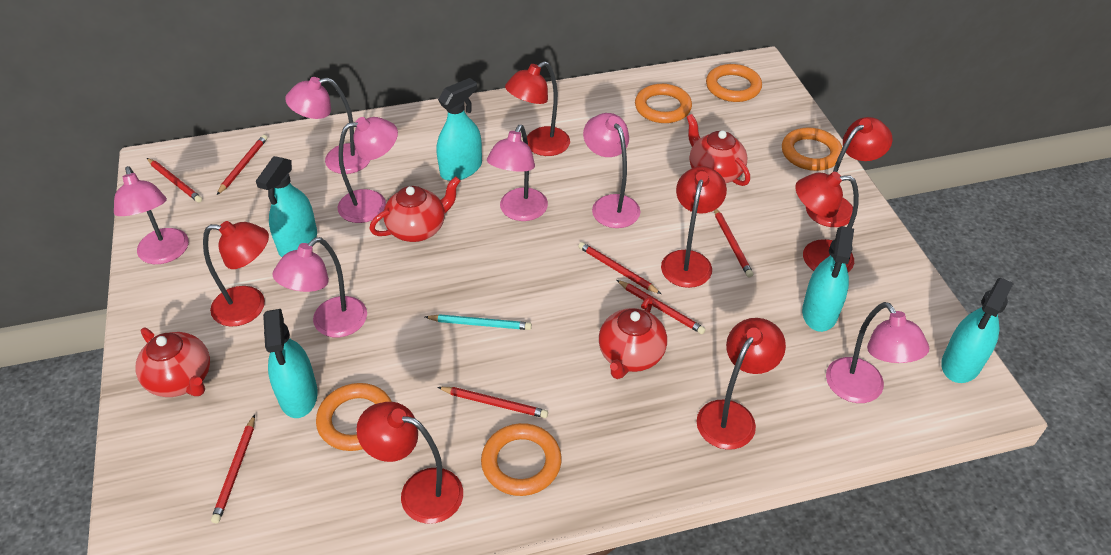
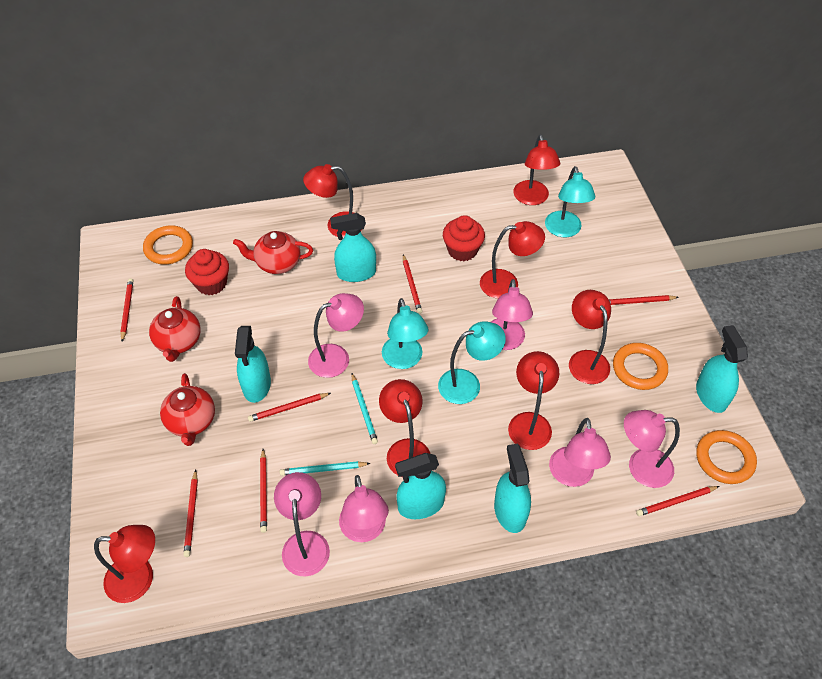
orange ring: 5 -> 3
pink lamp: 7 -> 6
red cupcake: 0 -> 2
red teapot: 4 -> 3
turquoise lamp: 0 -> 3
turquoise pencil: 1 -> 2

